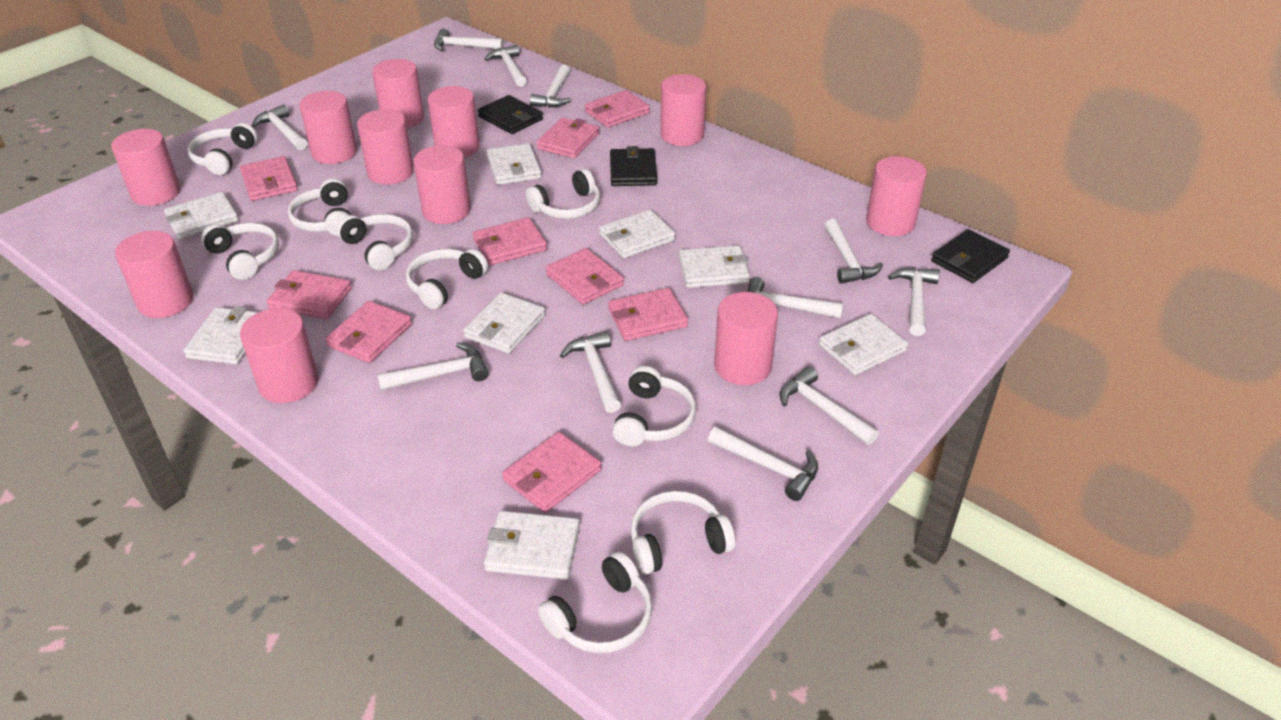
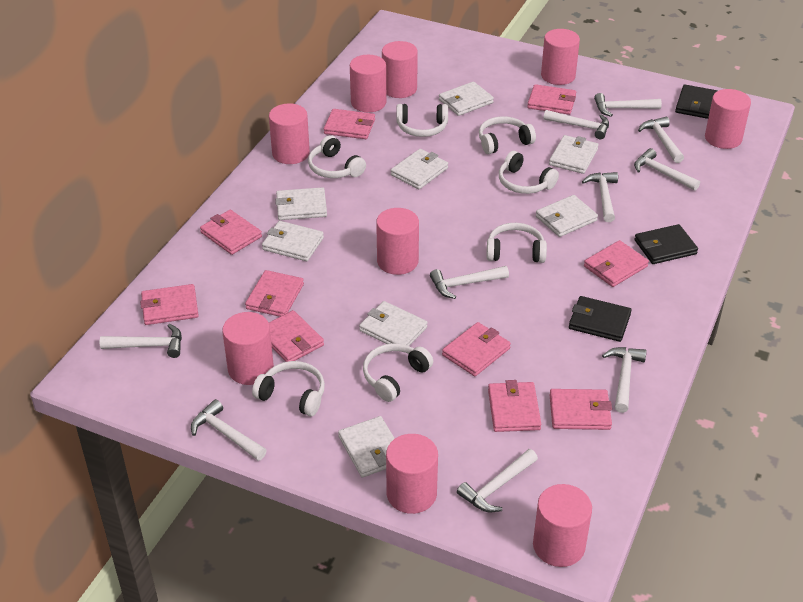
pink cylinder: 11 -> 9
pink wallet: 9 -> 10
white hammer: 11 -> 10
white headphones: 9 -> 7

